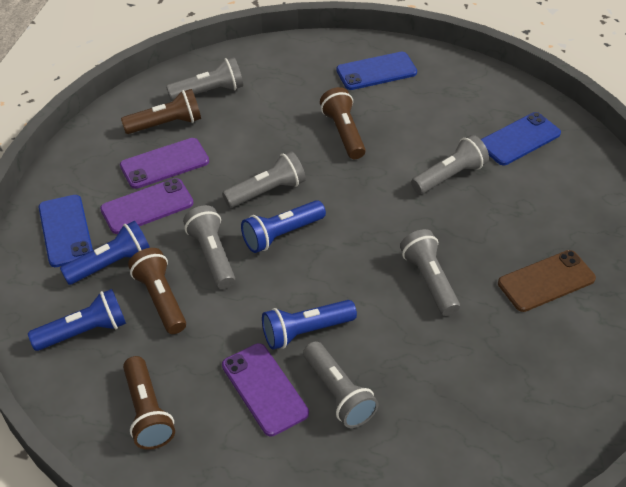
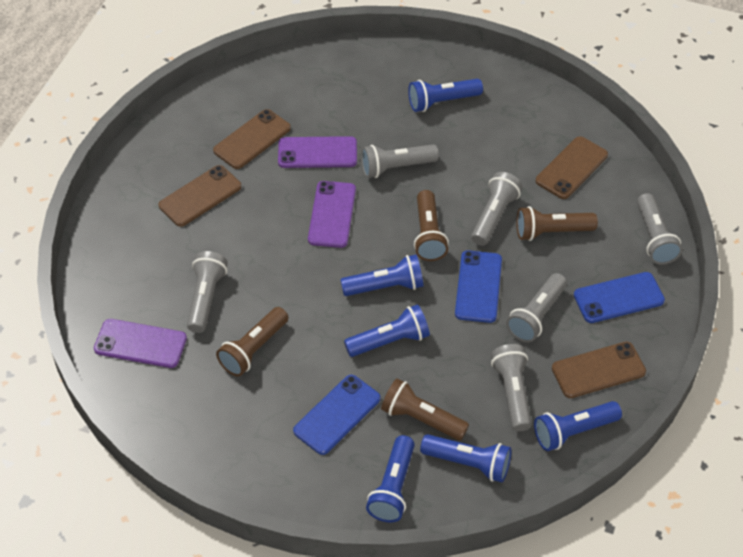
blue flashlight: 4 -> 6
brown phone: 1 -> 4

